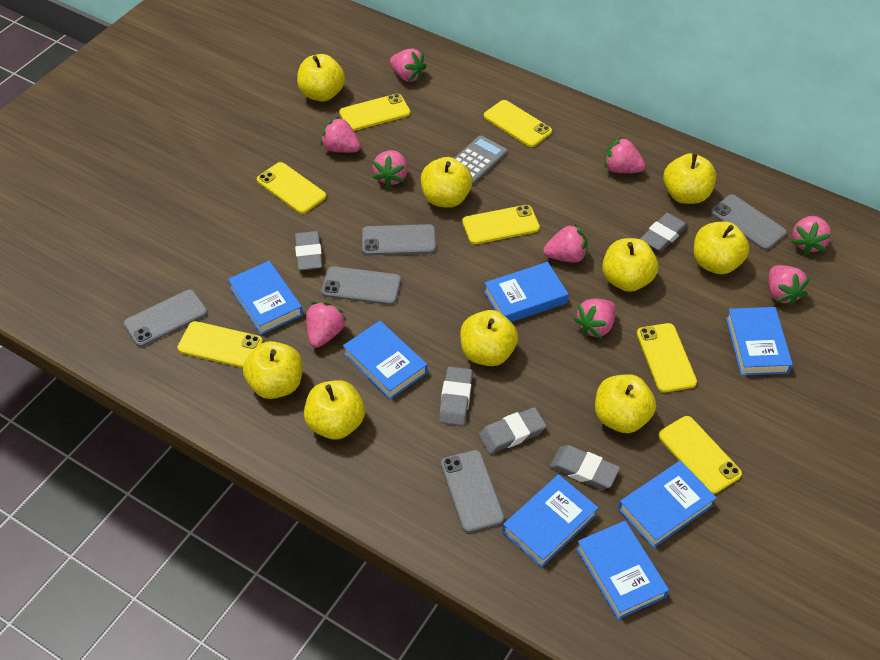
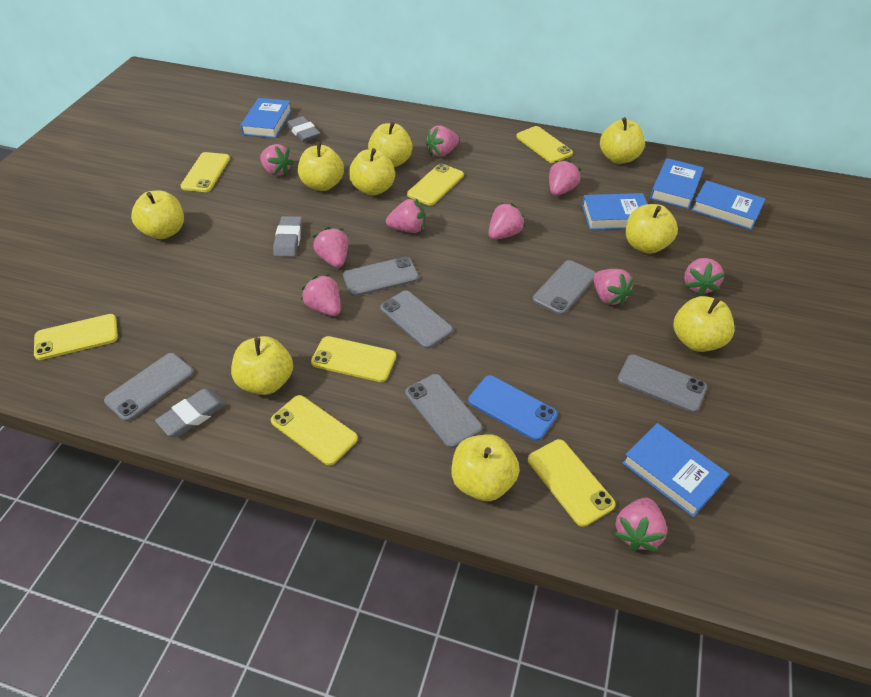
blue book: 7 -> 5
blue phone: 0 -> 1
grey calculator: 1 -> 0
grey eraser: 5 -> 3
grey phone: 5 -> 6
pink strawberry: 9 -> 10

